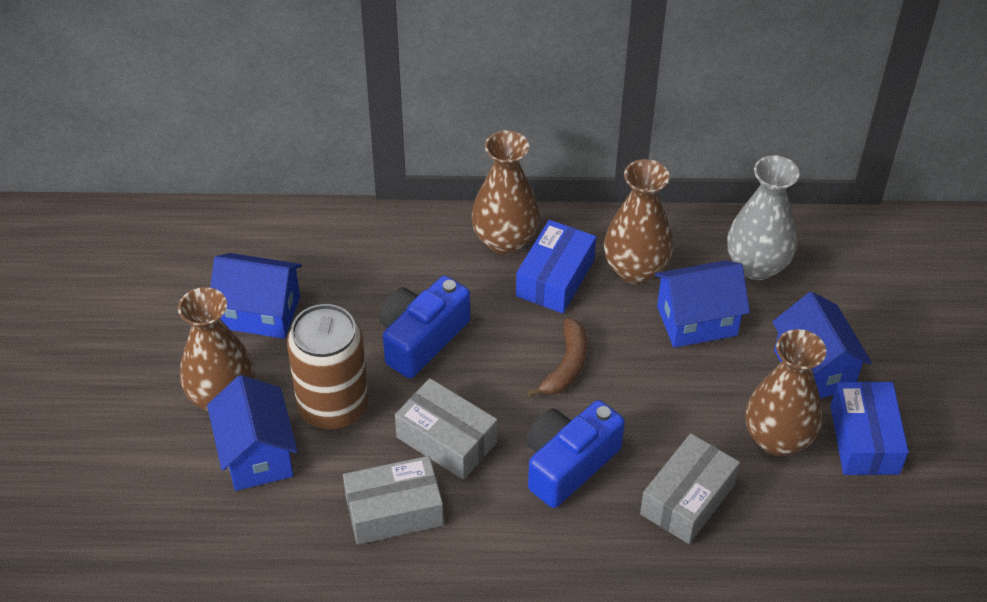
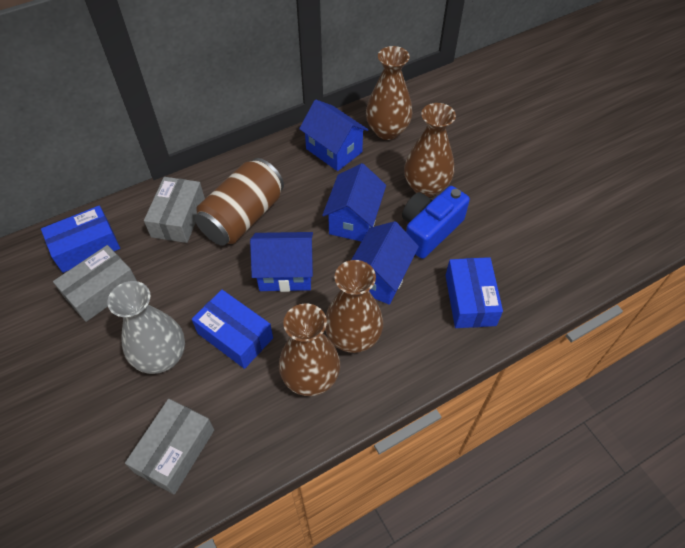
blue box: 2 -> 3
blue camera: 2 -> 1
brown banana: 1 -> 0

